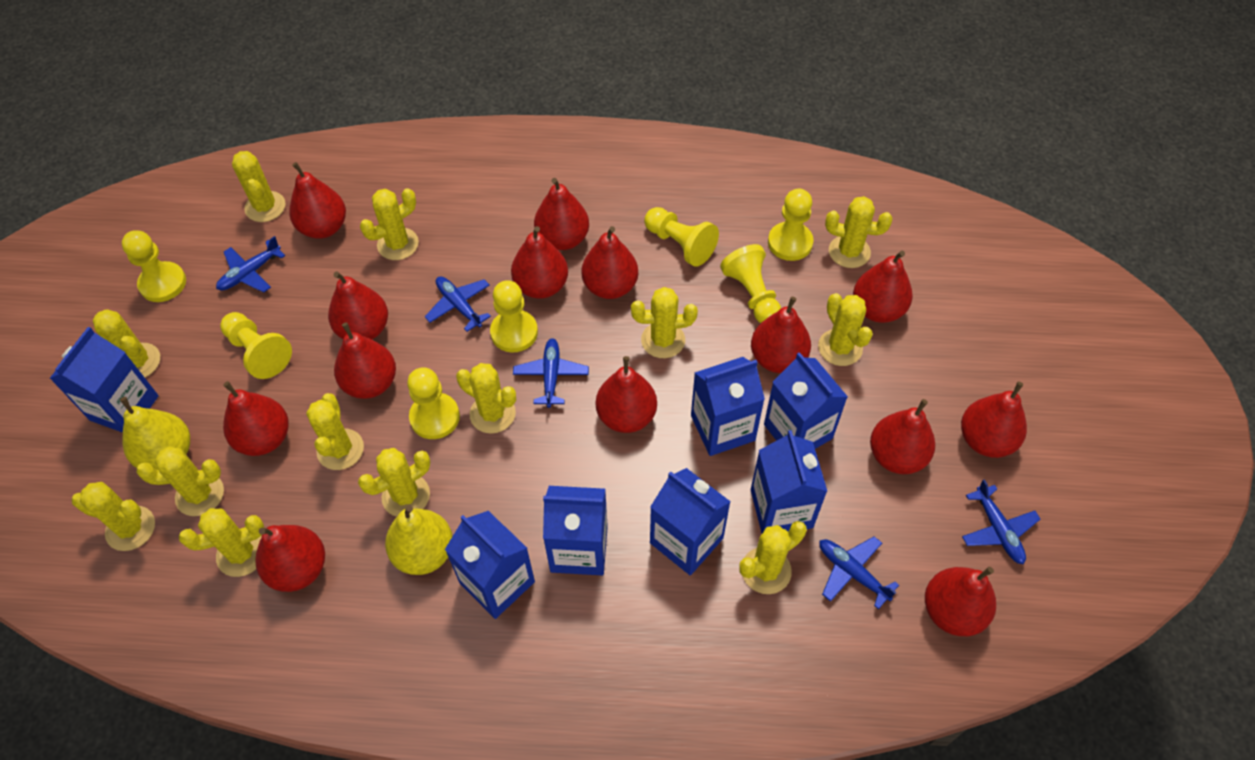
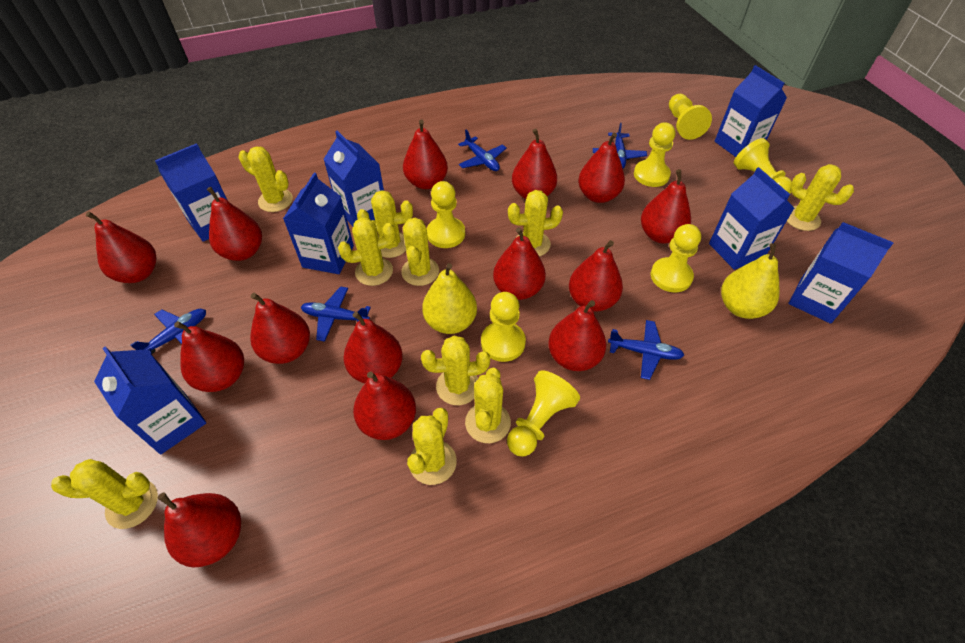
yellow cactus: 13 -> 10

